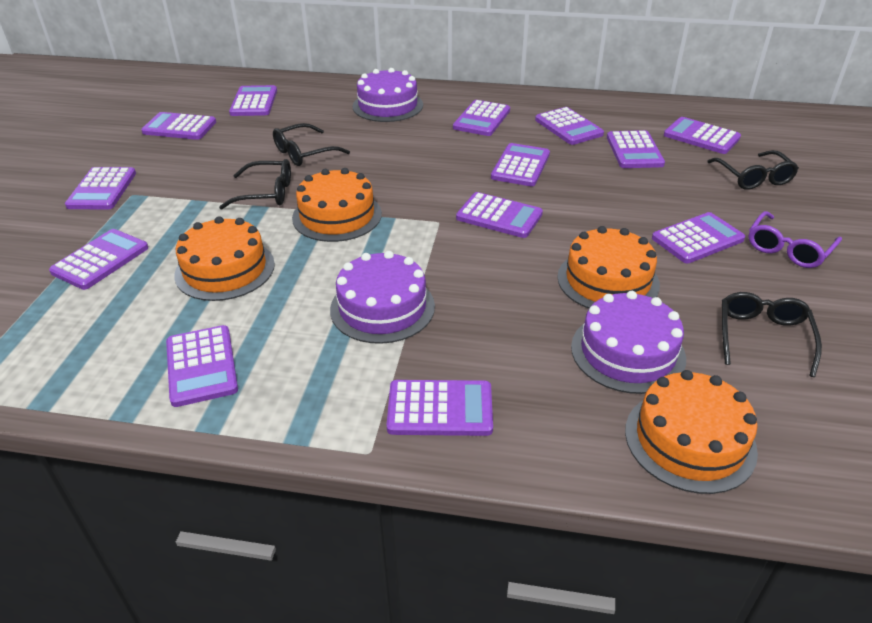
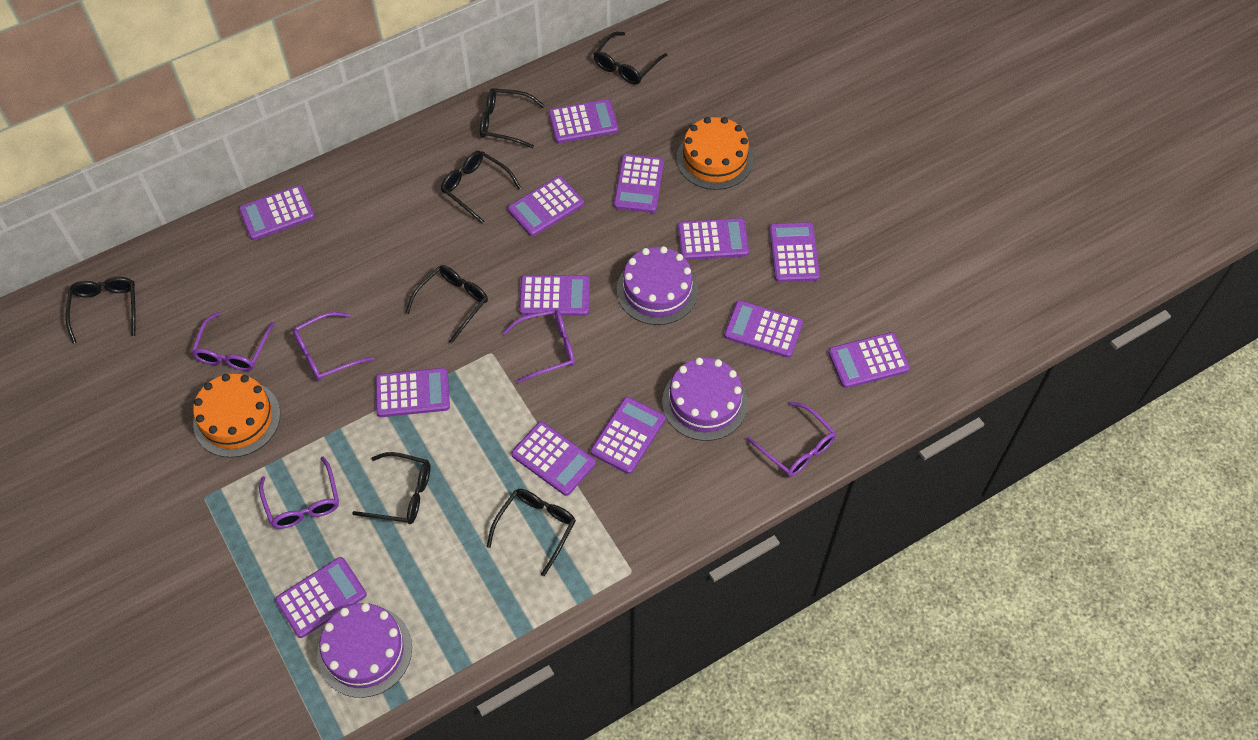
black glasses: 4 -> 7
orange cake: 4 -> 2
purple glasses: 1 -> 5

